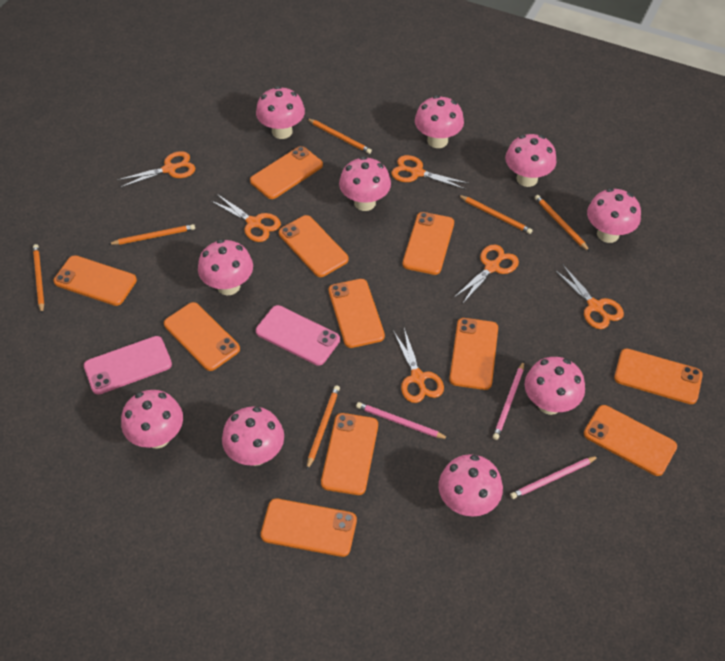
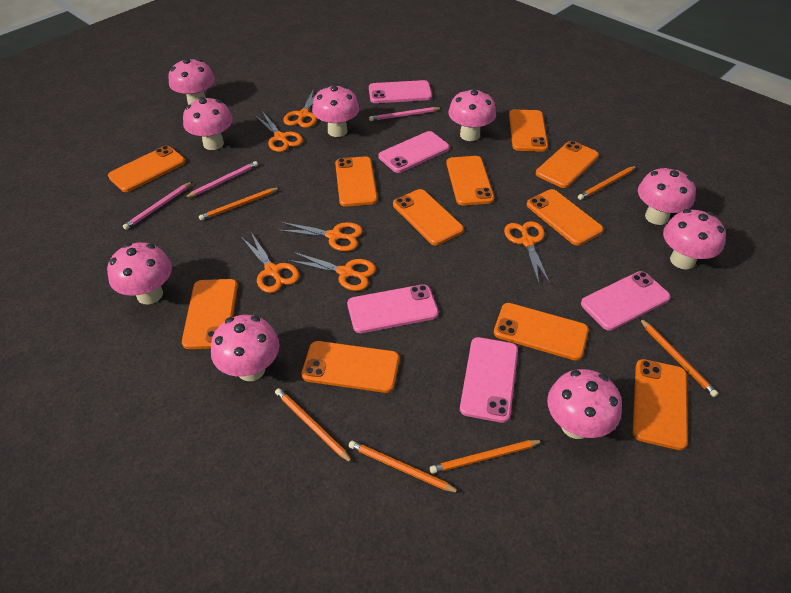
pink mushroom: 10 -> 9
pink phone: 2 -> 5

